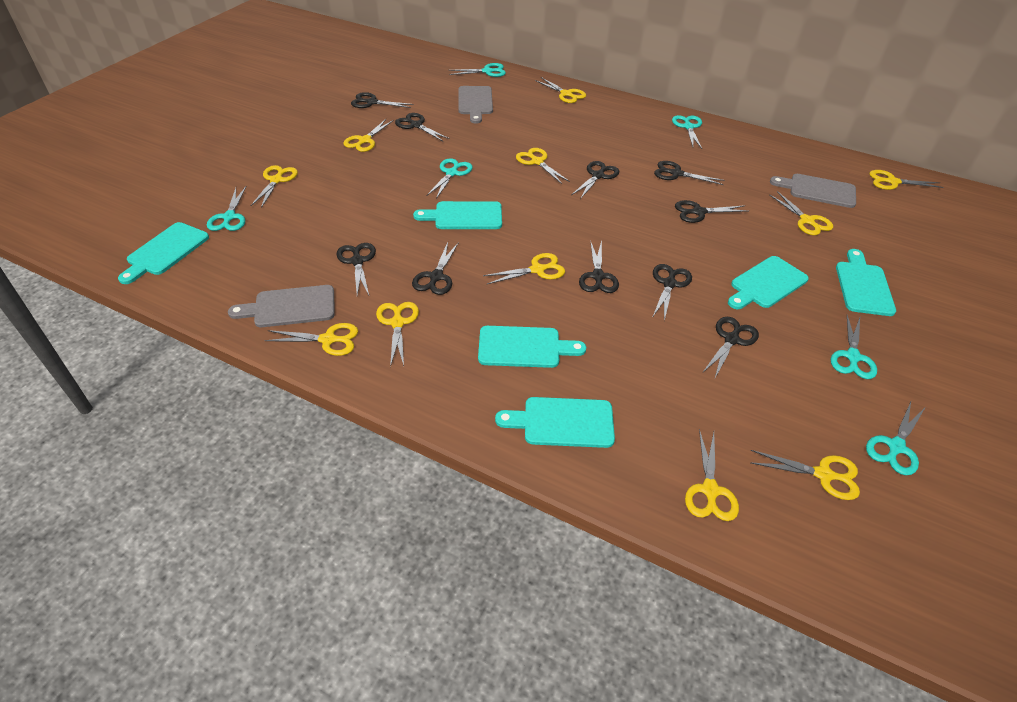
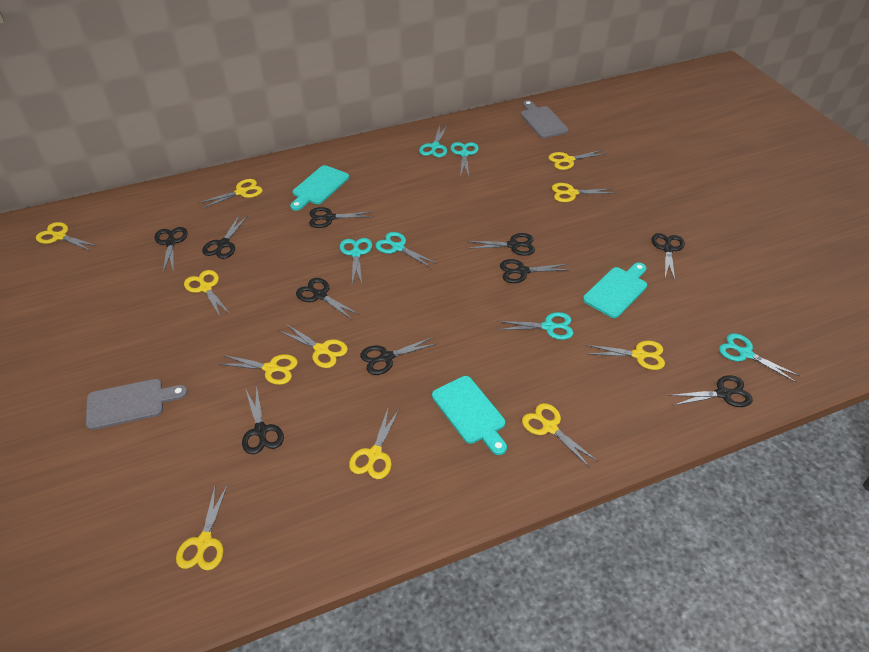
grey cutting board: 3 -> 2
turquoise cutting board: 6 -> 3

